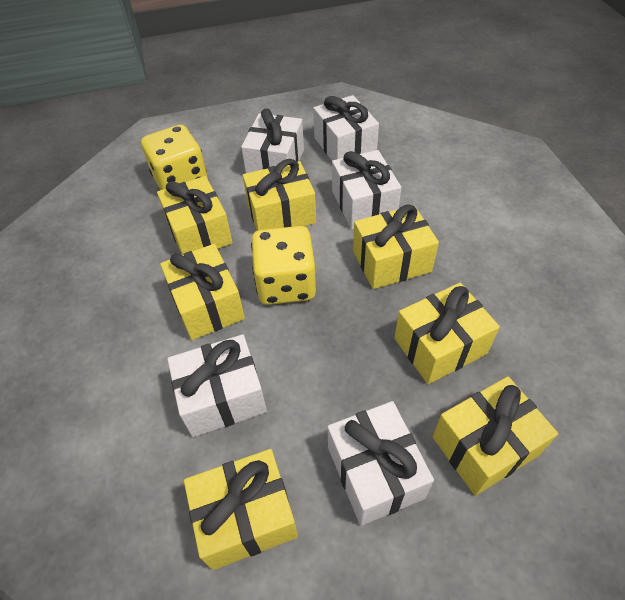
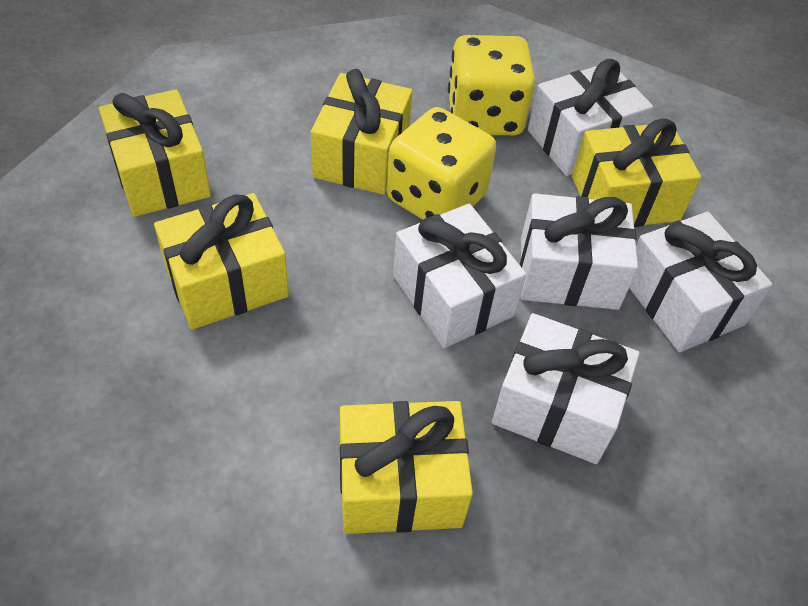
yellow gift: 7 -> 5

